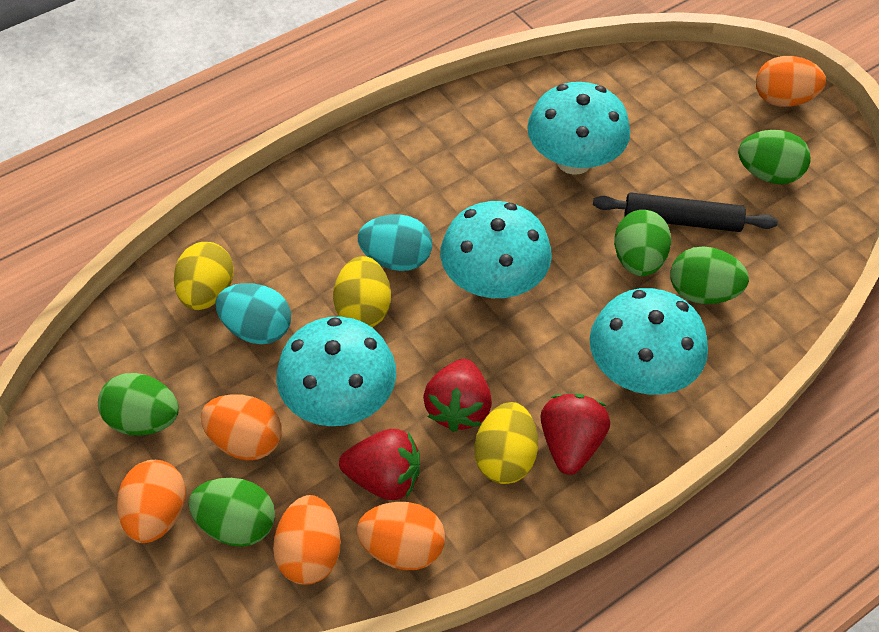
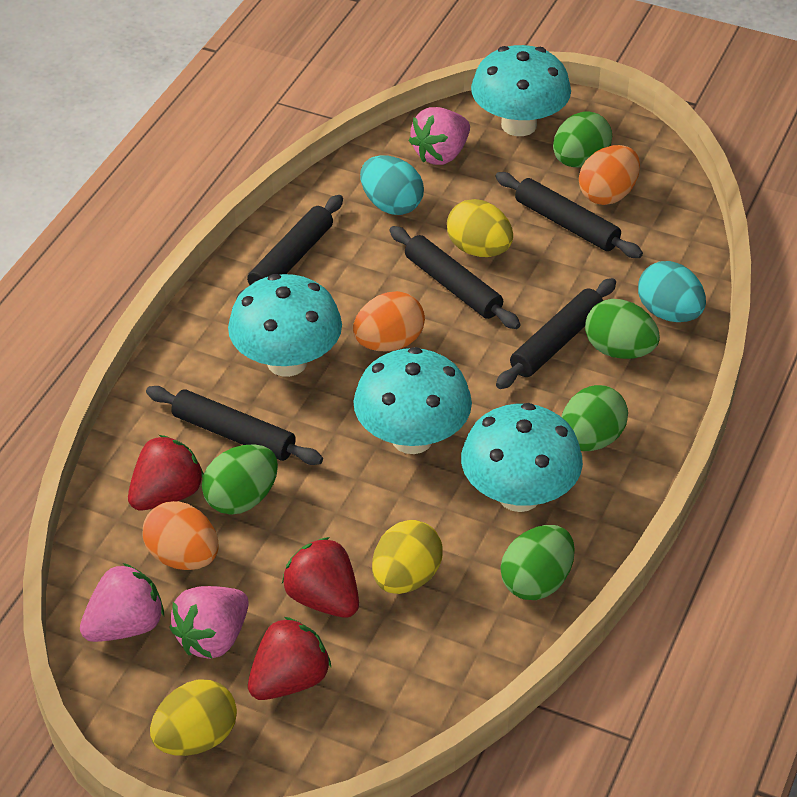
black rolling pin: 1 -> 5
orange egg: 5 -> 3
pink strawberry: 0 -> 3

